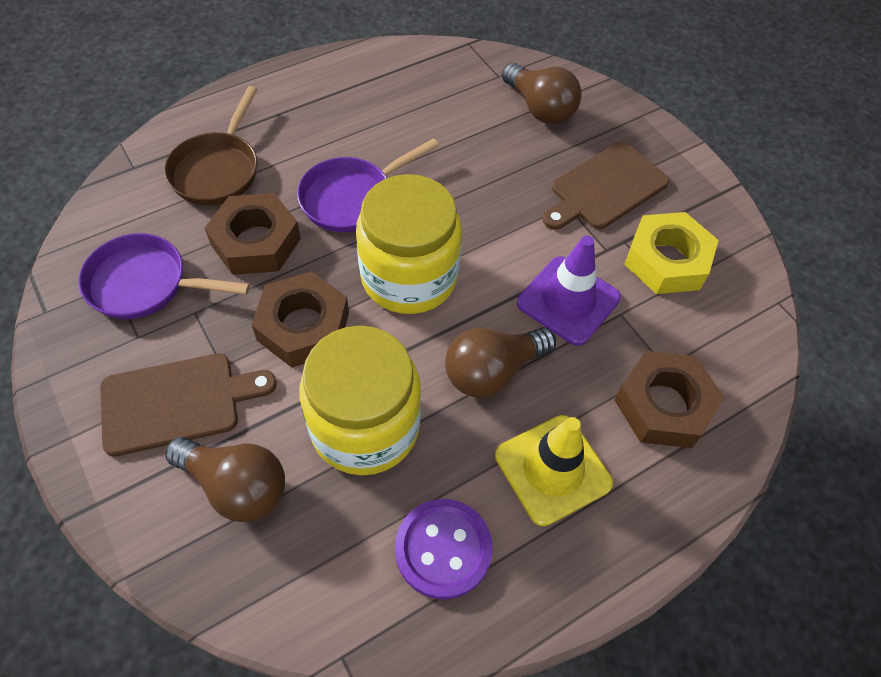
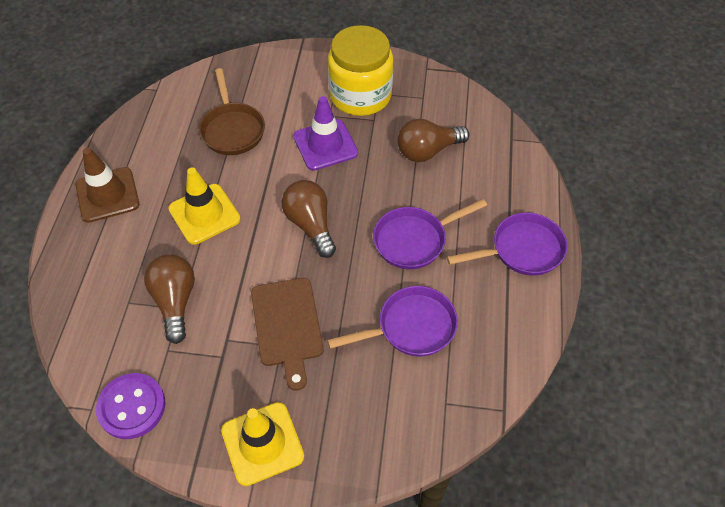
brown cutting board: 2 -> 1
brown nut: 3 -> 0
brown traffic cone: 0 -> 1
purple pan: 2 -> 3
yellow jar: 2 -> 1
yellow nut: 1 -> 0
yellow traffic cone: 1 -> 2

